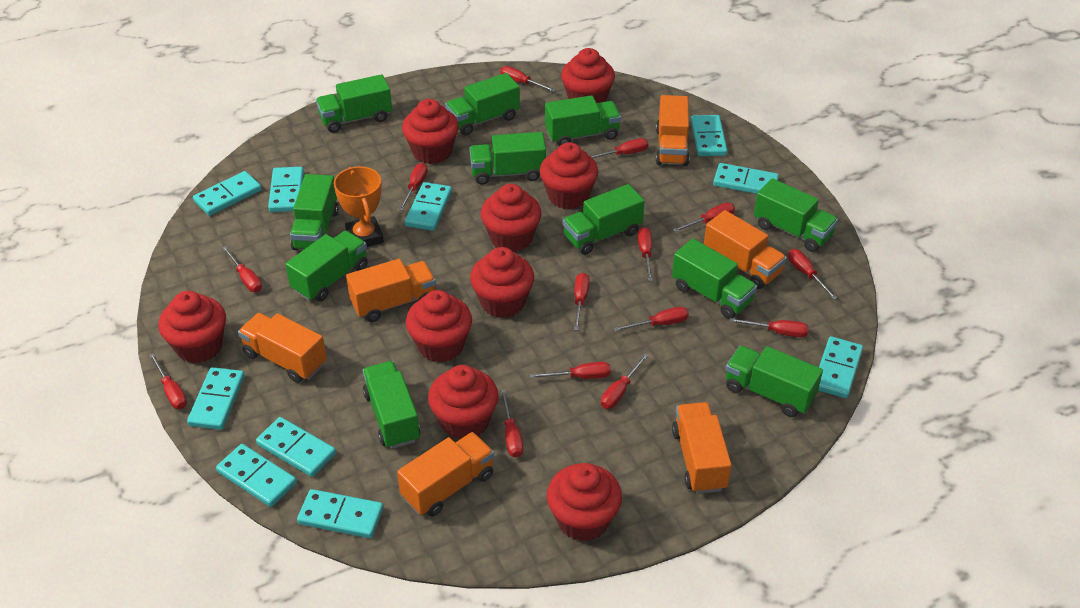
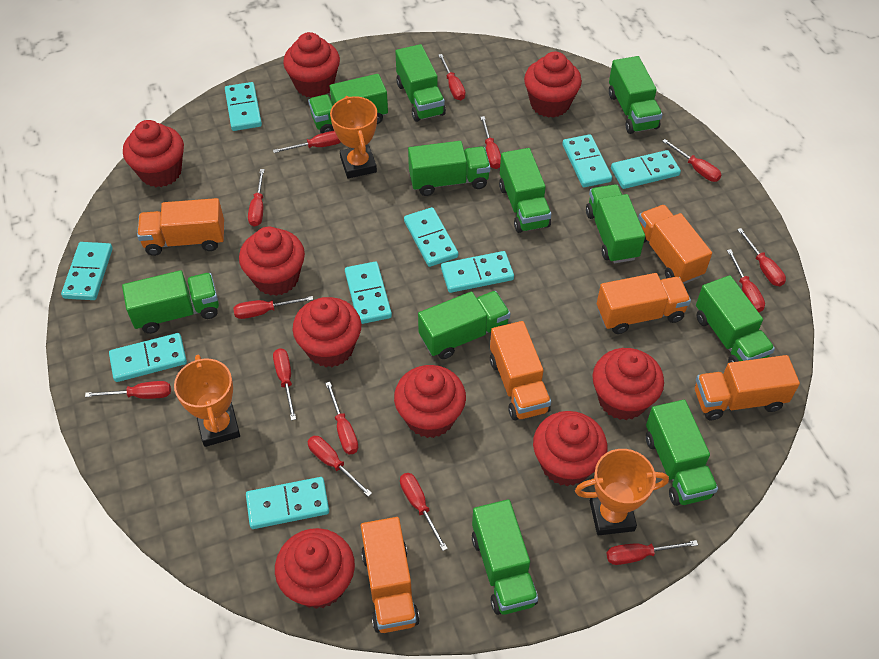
orange trophy: 1 -> 3
turquoise domino: 10 -> 9

